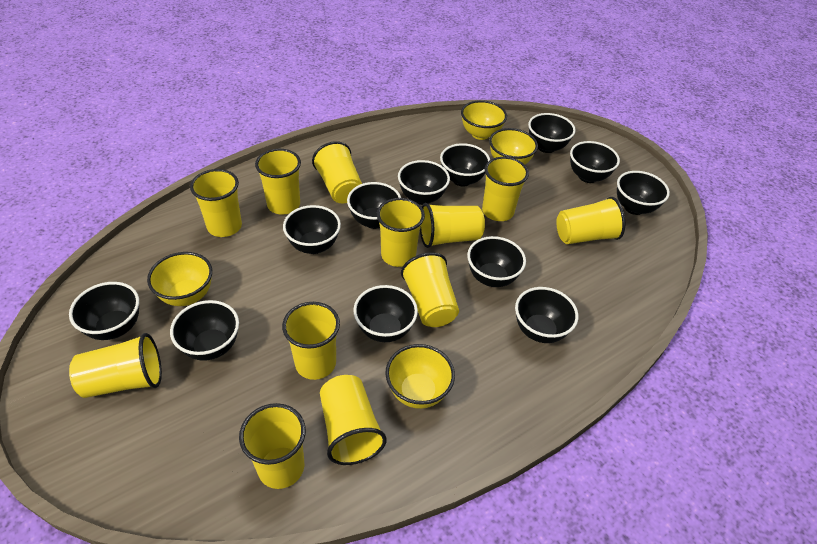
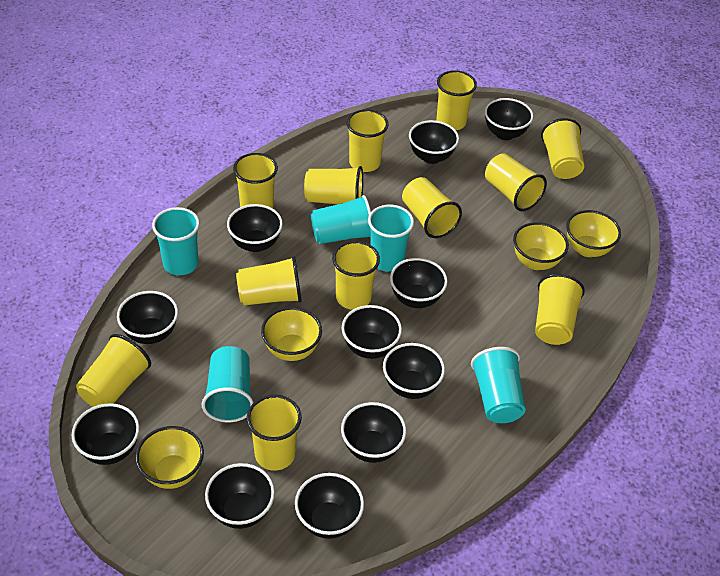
black bowl: 12 -> 11
turquoise cup: 0 -> 5

